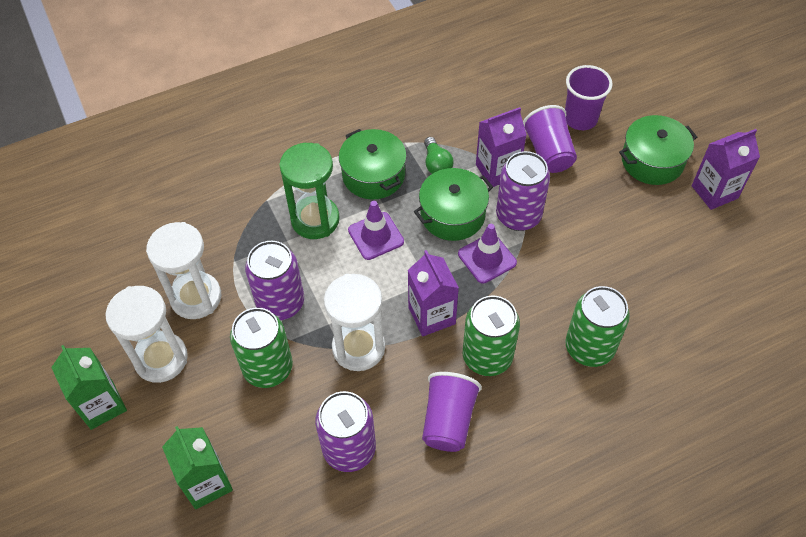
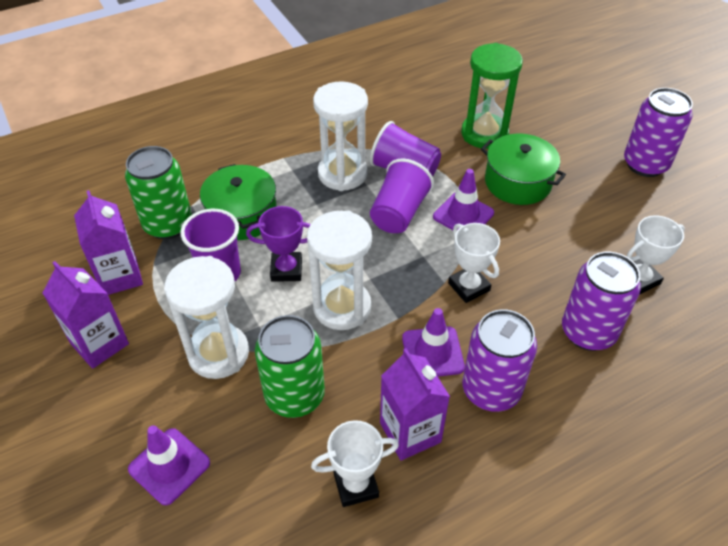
green can: 3 -> 2
green carton: 2 -> 0
green light bulb: 1 -> 0
green pot: 3 -> 2
purple traffic cone: 2 -> 3
purple trophy: 0 -> 1
white trophy: 0 -> 3

